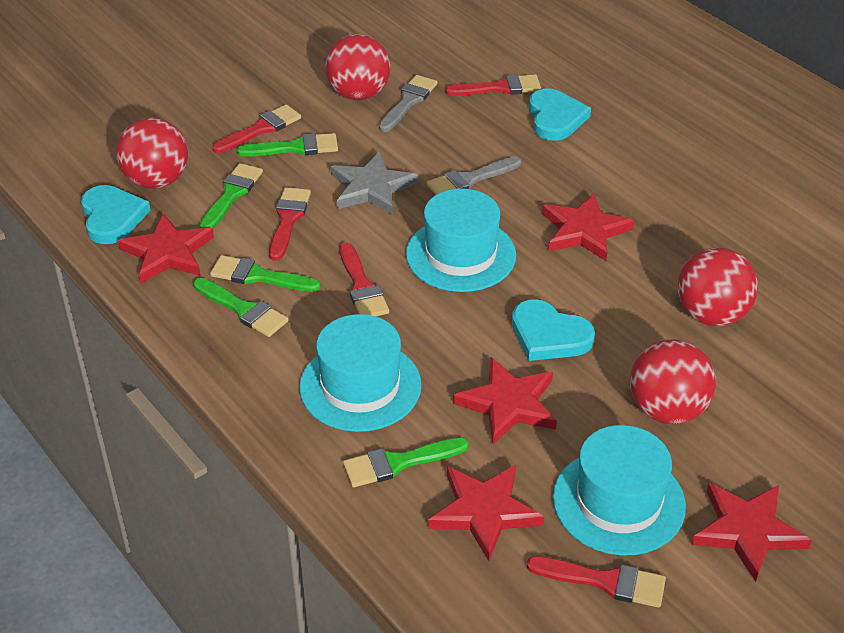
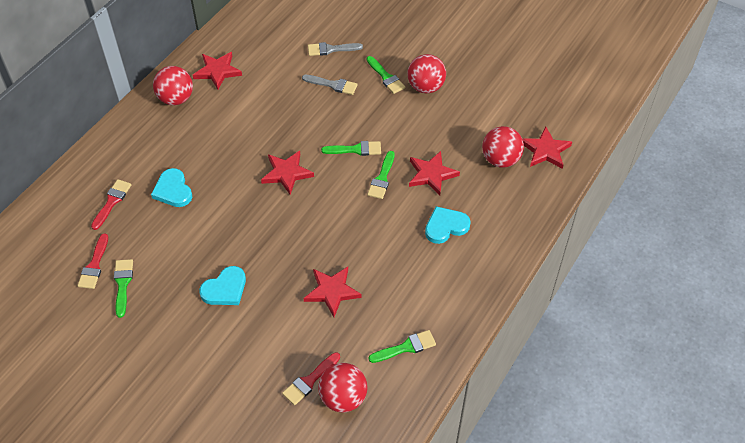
grey star: 1 -> 0
red brush: 5 -> 3
turquoise hat: 3 -> 0

